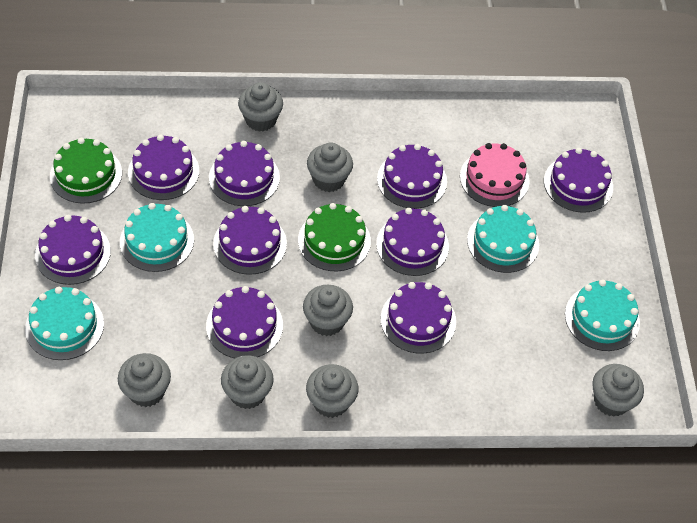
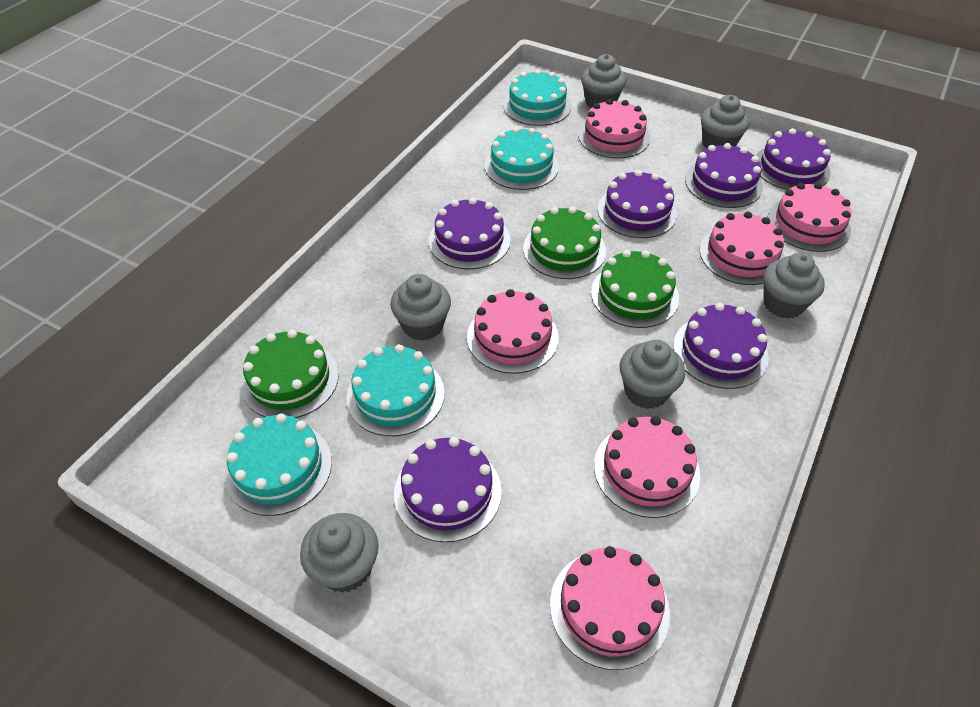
green cake: 2 -> 3
grey cupcake: 7 -> 6
pink cake: 1 -> 6
purple cake: 9 -> 6

